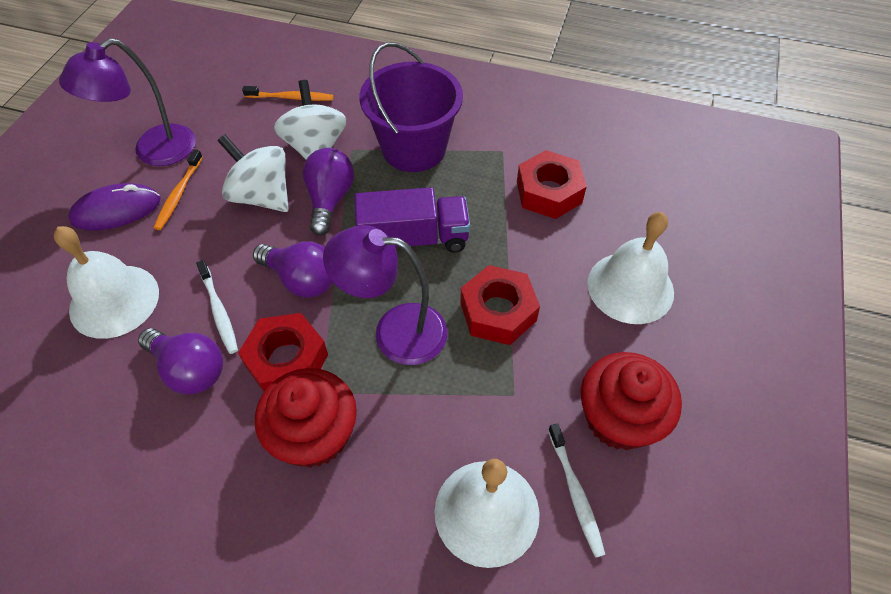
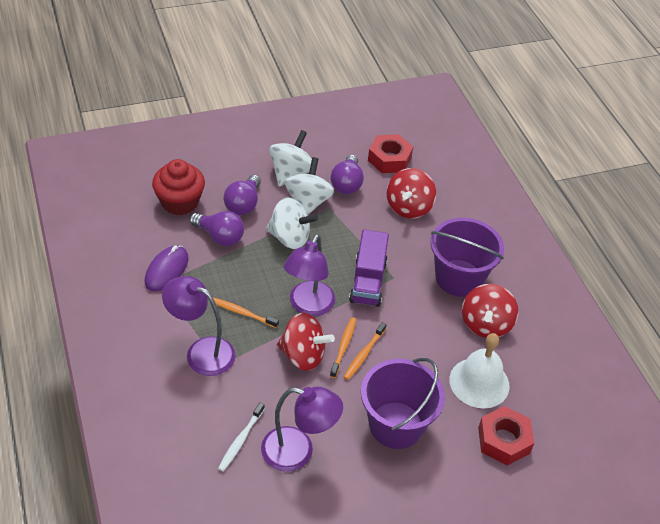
orange toothbrush: 2 -> 3
purple bucket: 1 -> 2
purple lamp: 2 -> 3
red cupcake: 2 -> 1
red nut: 3 -> 2
red spinning top: 0 -> 3
white bell: 3 -> 1
white spinning top: 2 -> 3
white toothbrush: 2 -> 1

